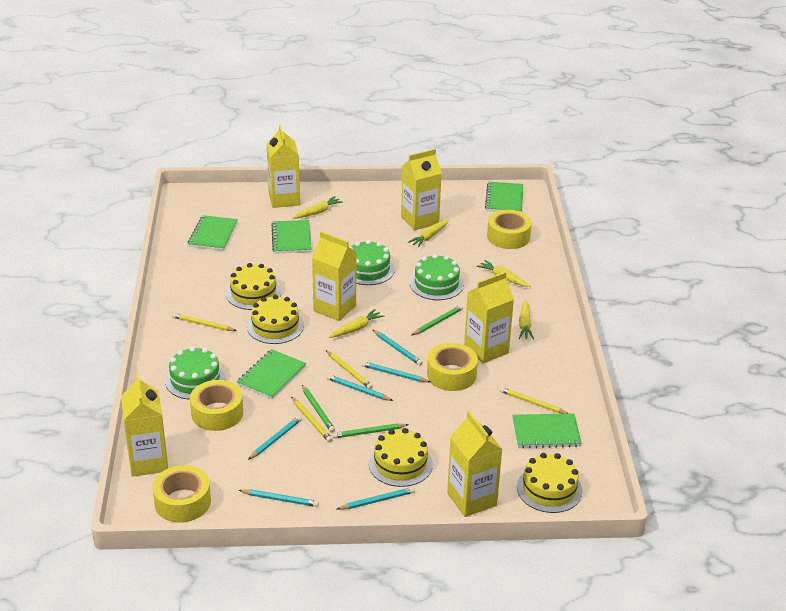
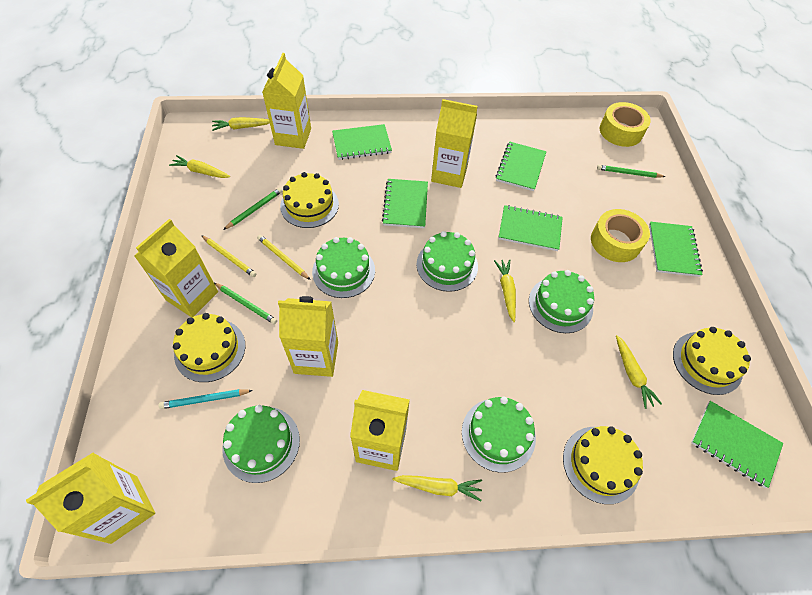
green cake: 3 -> 5
green notebook: 5 -> 6
turquoise pencil: 6 -> 1
yellow pencil: 4 -> 2
yellow tape: 4 -> 2

